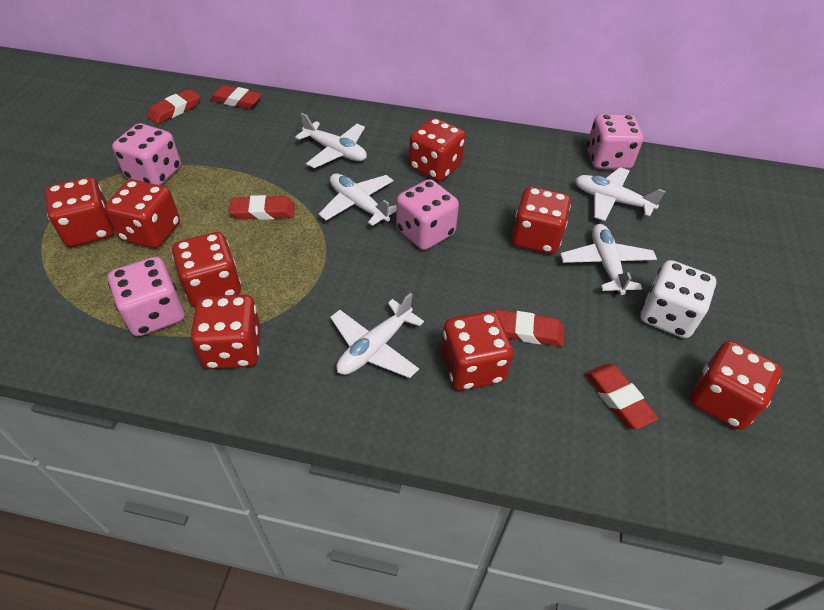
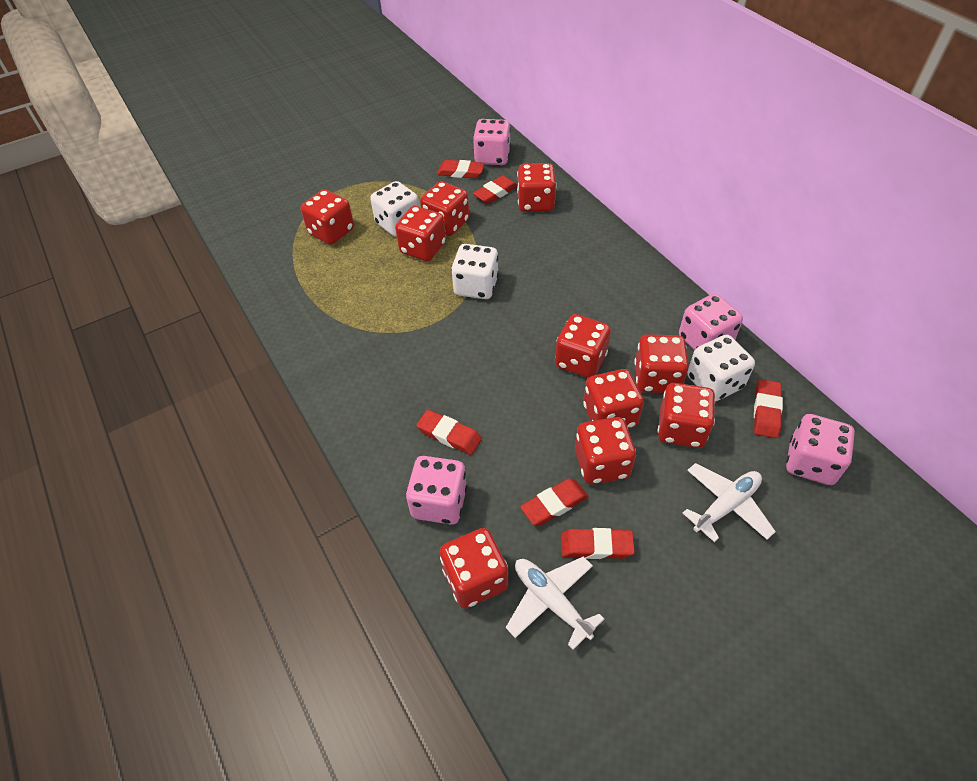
red dice: 8 -> 10
red eraser: 5 -> 6
white dice: 1 -> 3
white plane: 5 -> 2

